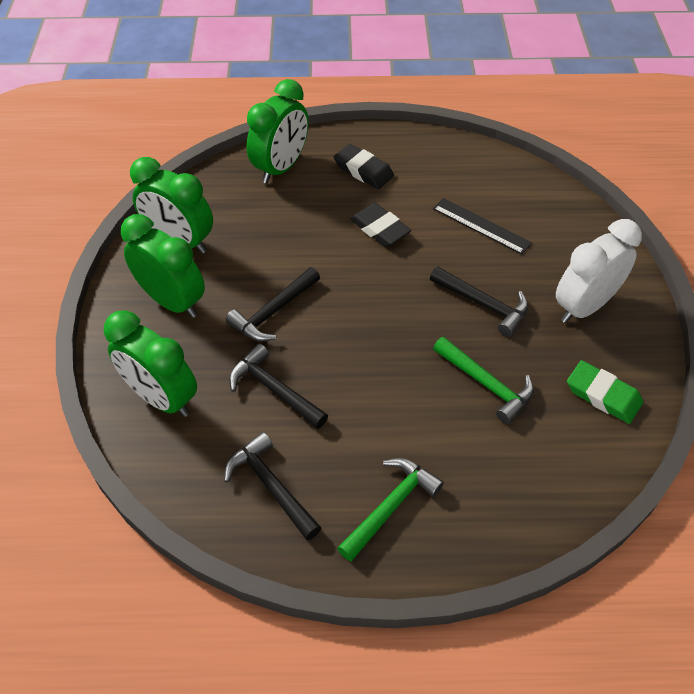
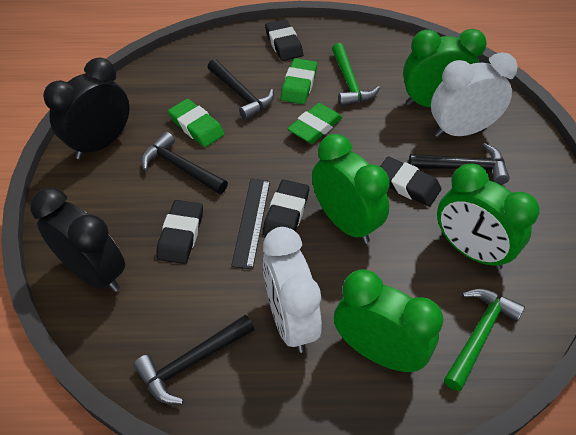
black clock: 0 -> 2
black eraser: 2 -> 4
green eraser: 1 -> 3
white clock: 1 -> 2

